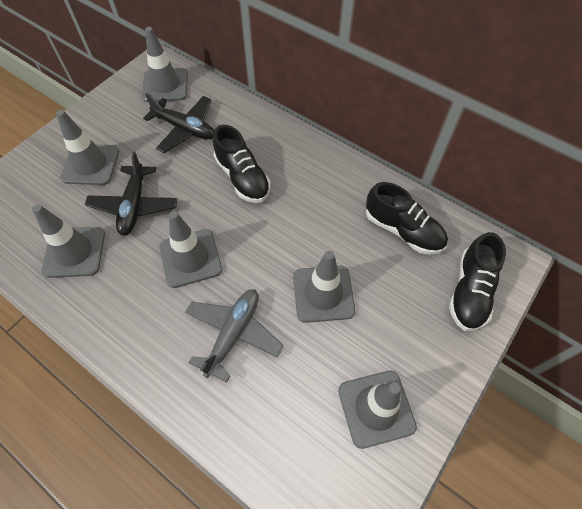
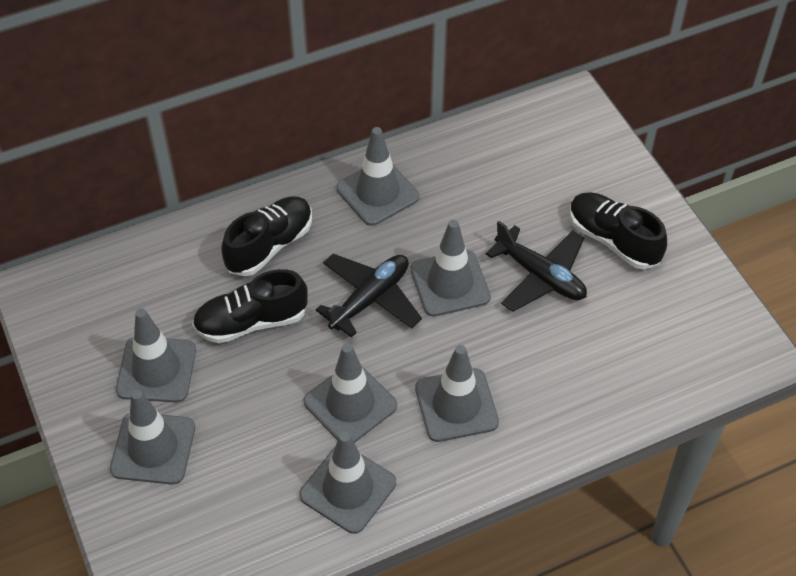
grey plane: 1 -> 0
grey traffic cone: 6 -> 7

